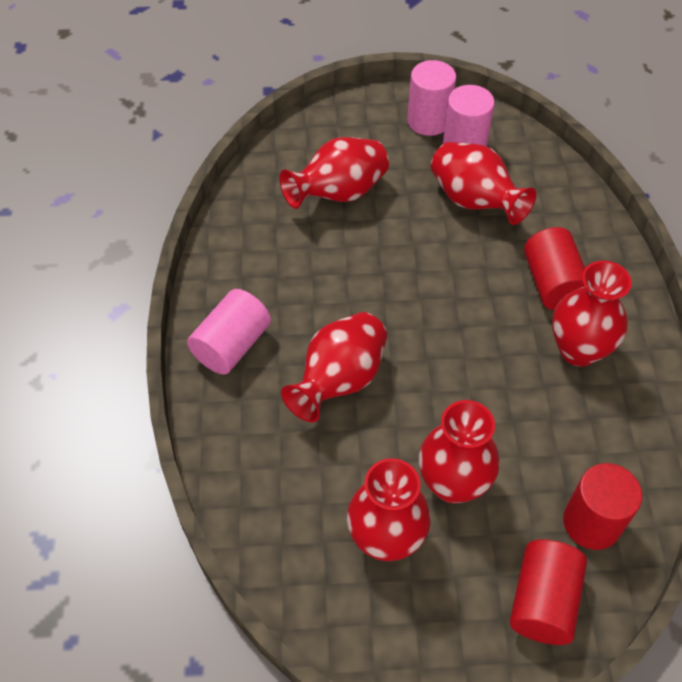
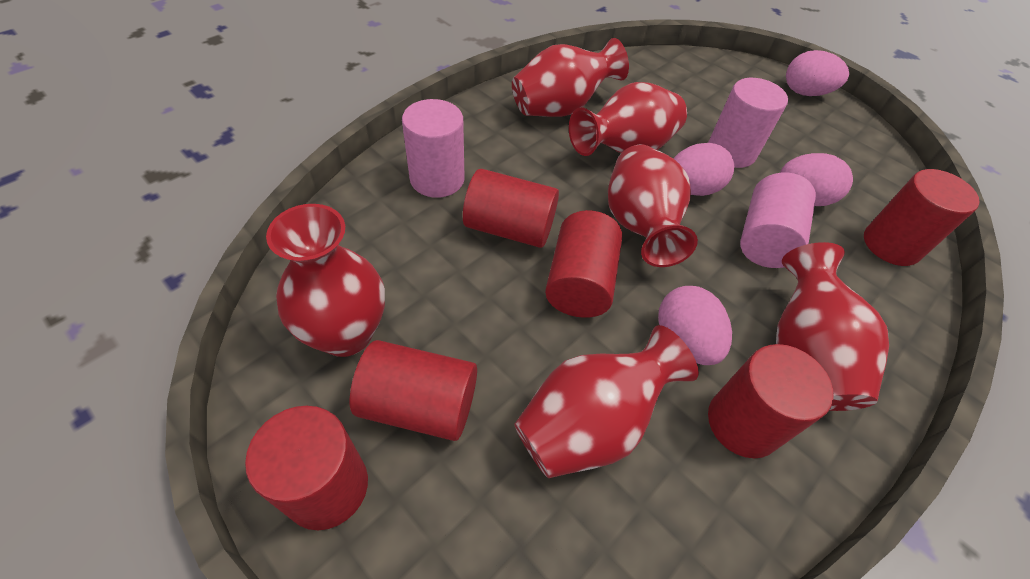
pink egg: 0 -> 4
red cylinder: 3 -> 6

